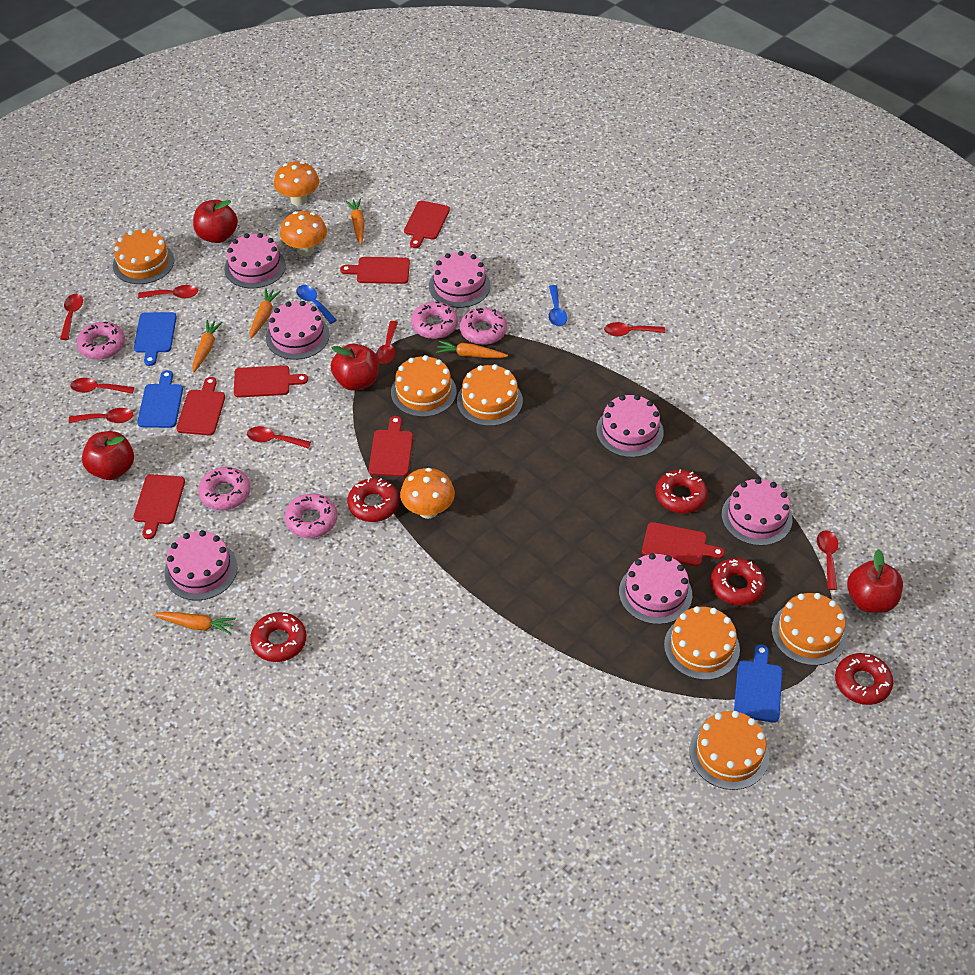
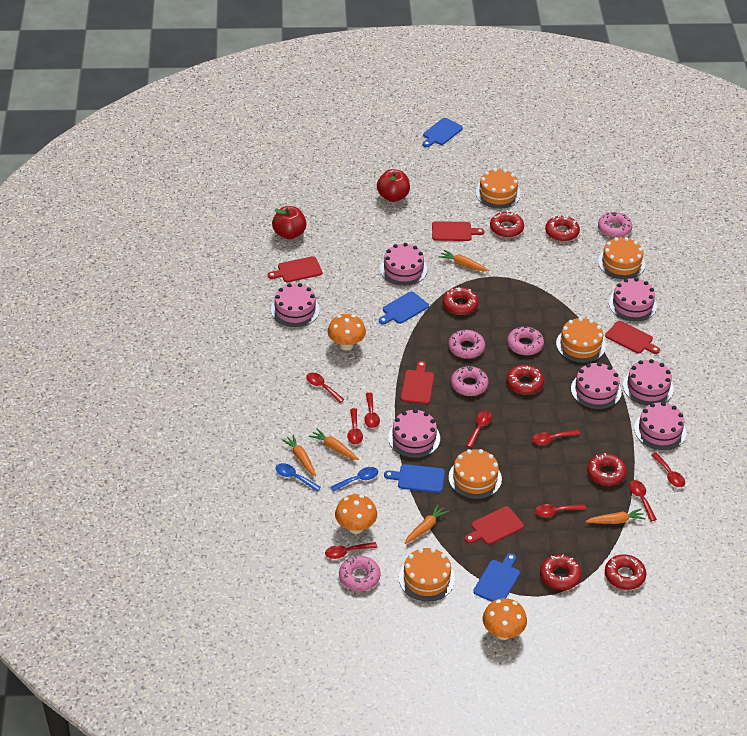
blue cutting board: 3 -> 4
orange cake: 6 -> 5
red apple: 4 -> 2
red cutting board: 7 -> 5
red donut: 5 -> 7
red spoon: 8 -> 9

